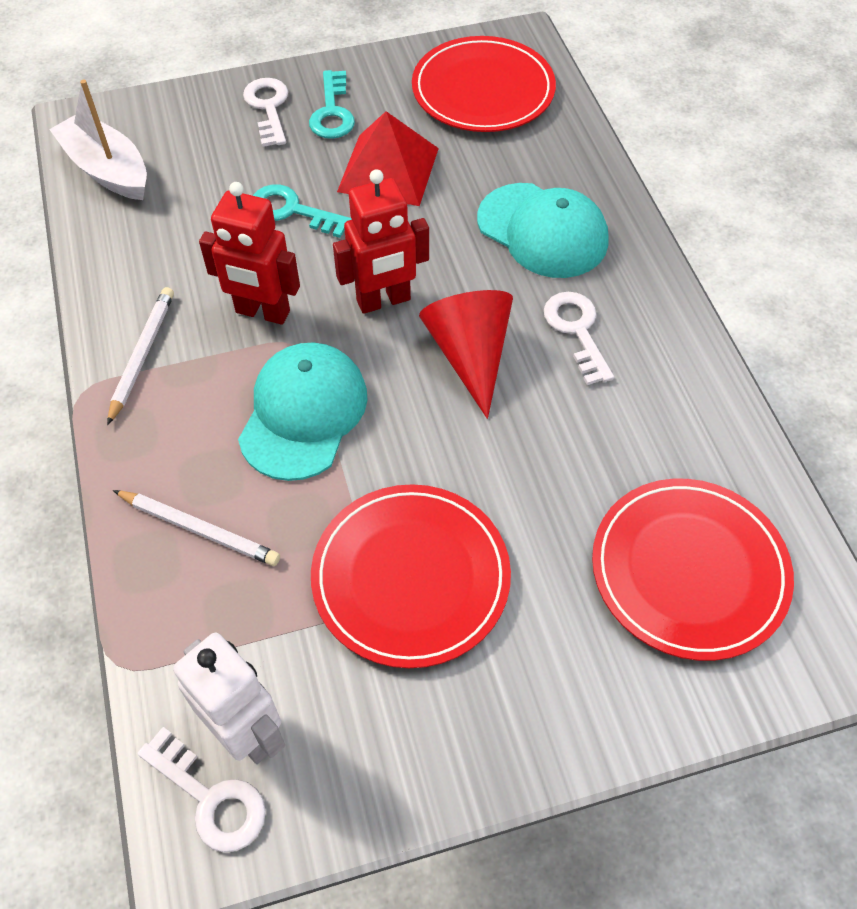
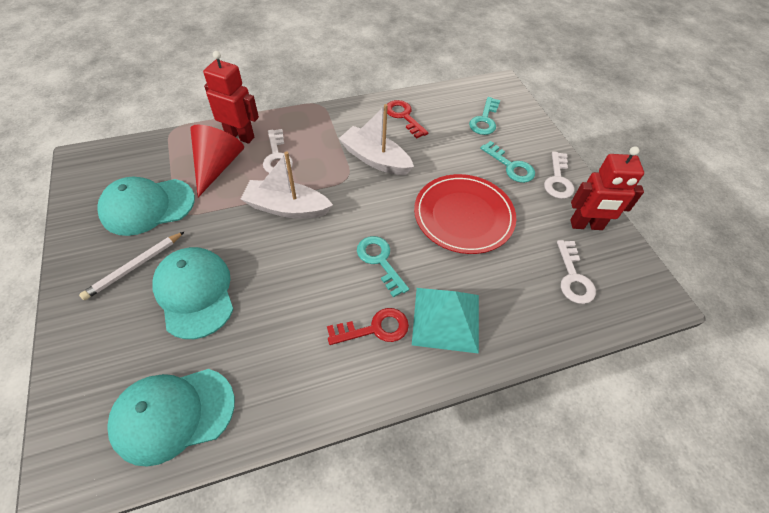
red key: 0 -> 2
red plate: 3 -> 1
red pyramid: 1 -> 0
turquoise cap: 2 -> 3
turquoise key: 2 -> 3
turquoise pyramid: 0 -> 1
white boat: 1 -> 2
white pencil: 2 -> 1
white robot: 1 -> 0

